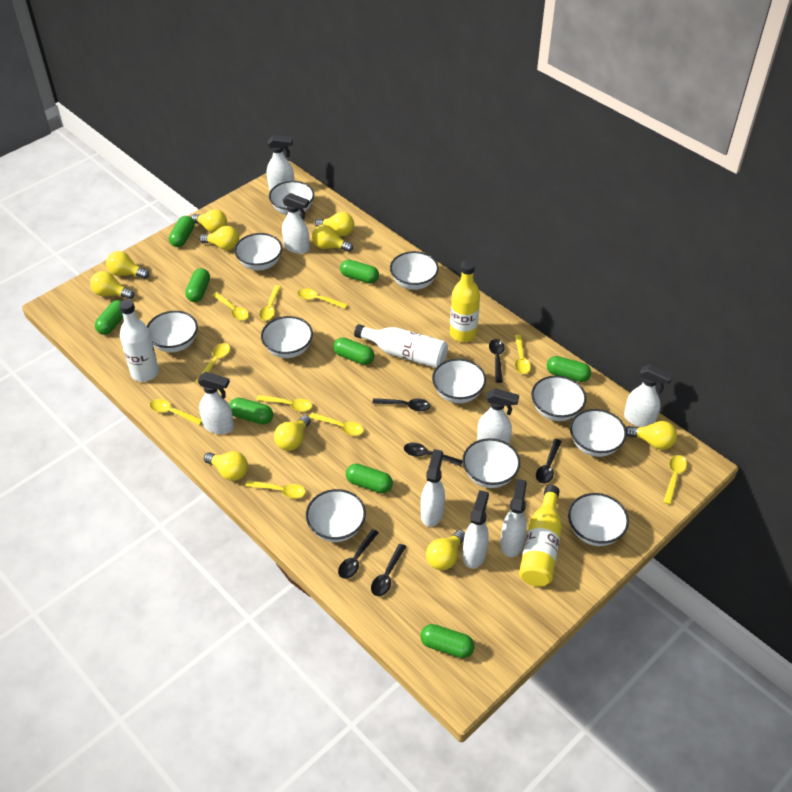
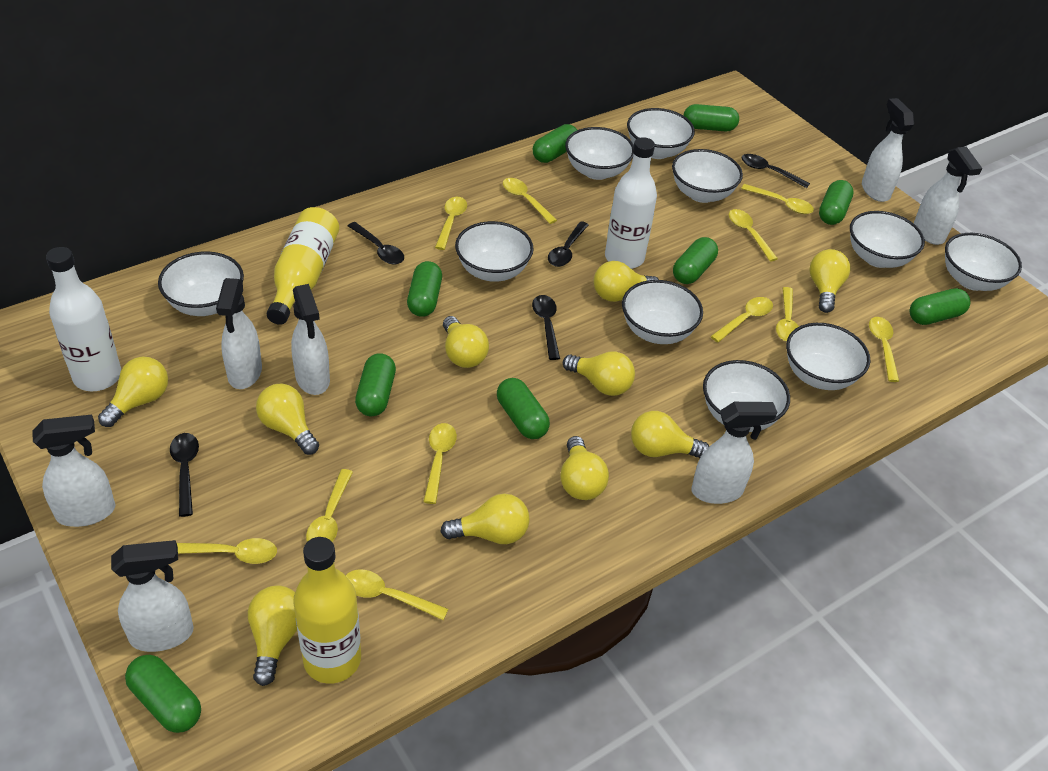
black spoon: 6 -> 5
white bowl: 11 -> 10
white spray bottle: 8 -> 7
yellow spoon: 10 -> 11

